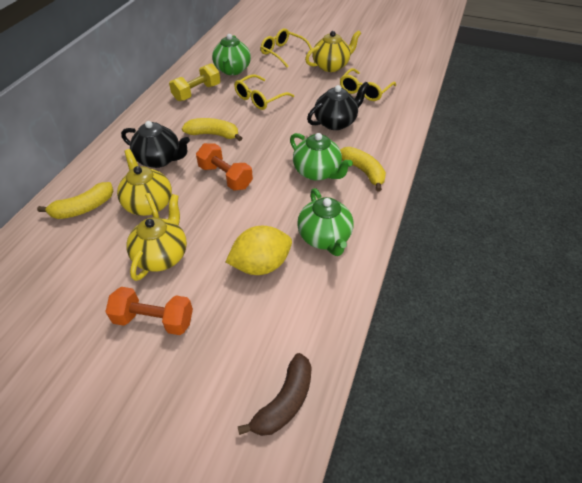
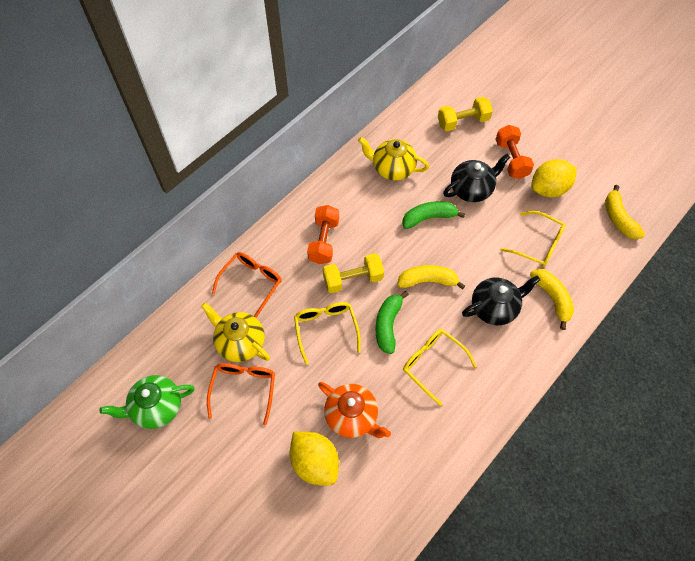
brown banana: 1 -> 0
green banana: 0 -> 2
green teapot: 3 -> 1
orange glasses: 0 -> 2
orange teapot: 0 -> 1
yellow dumbbell: 1 -> 2
yellow lemon: 1 -> 2
yellow teapot: 3 -> 2

